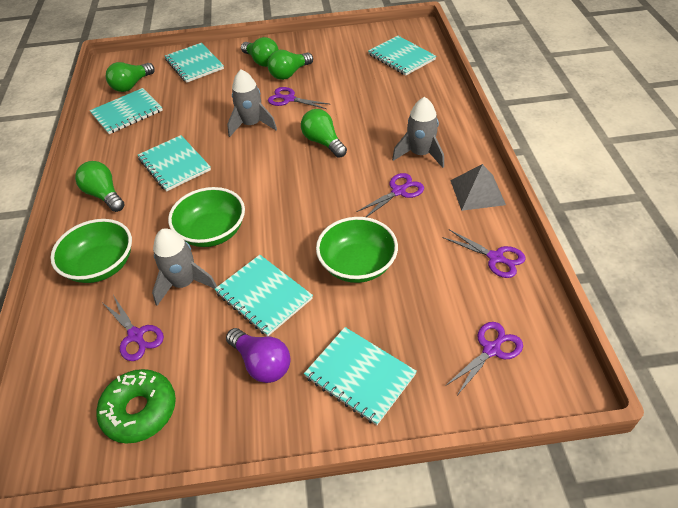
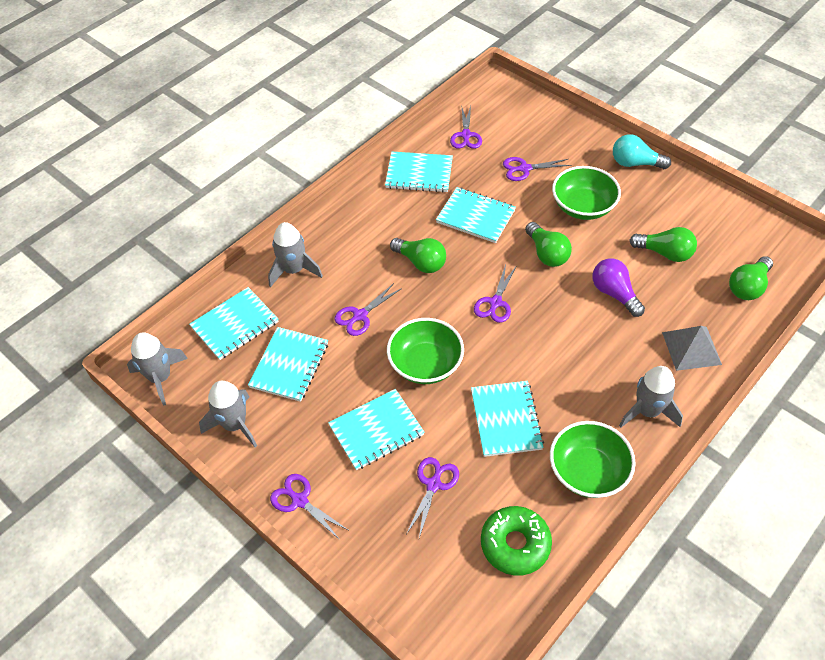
green light bulb: 5 -> 4
grey rocket: 3 -> 4
purple scissors: 5 -> 6
turquoise light bulb: 0 -> 1

